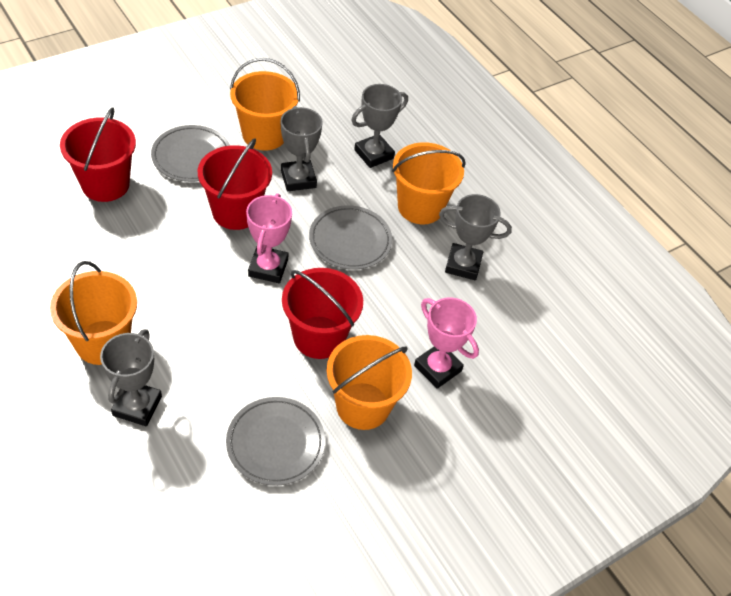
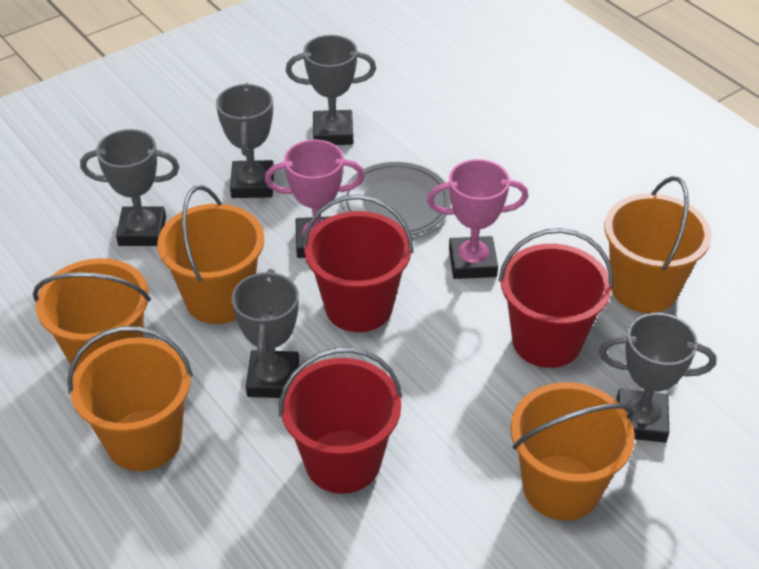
grey plate: 3 -> 1
grey trophy: 4 -> 5
orange bucket: 4 -> 5

